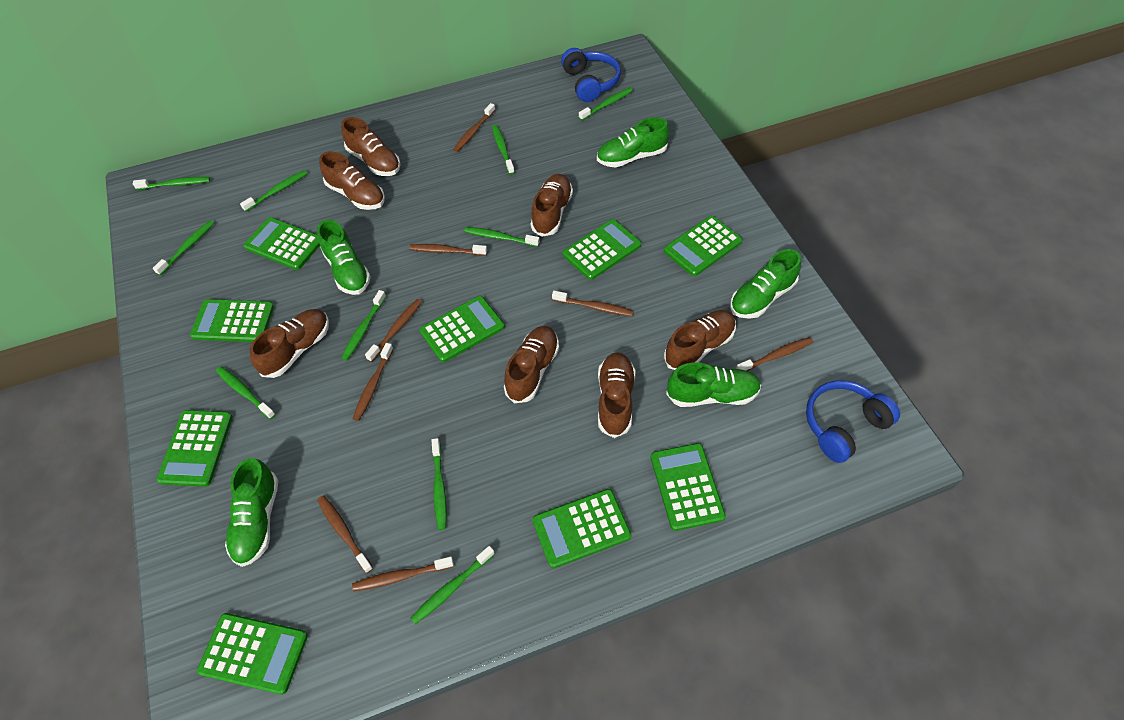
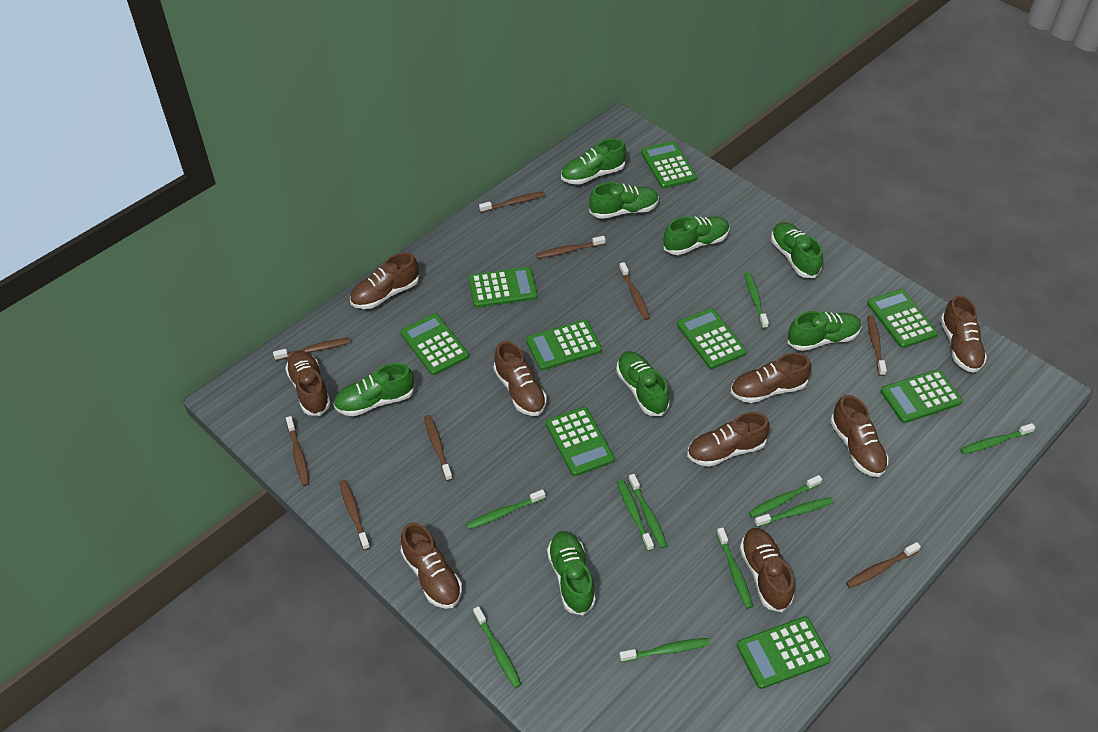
blue headphones: 2 -> 0
brown shoe: 7 -> 9
brown toothbrush: 8 -> 9
green shoe: 5 -> 8

